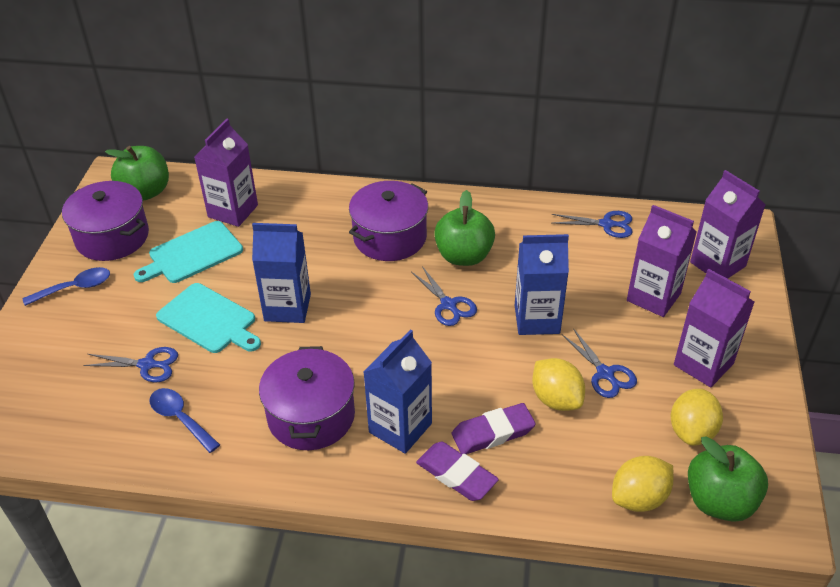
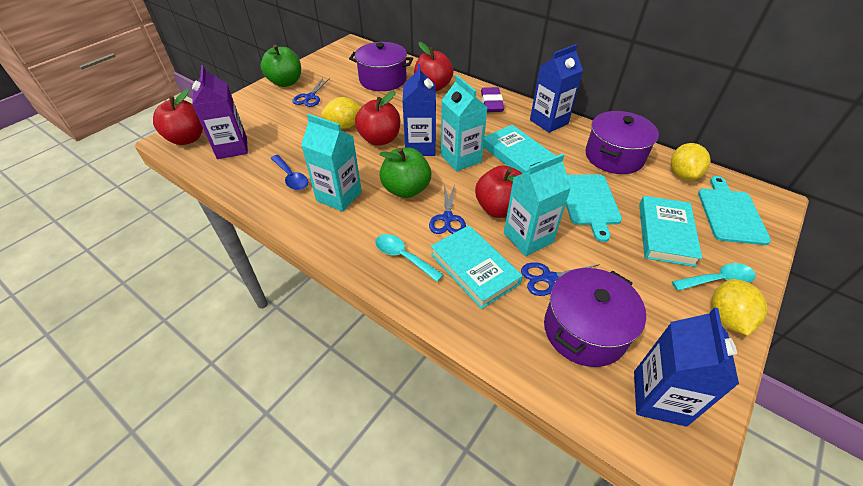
blue scissors: 4 -> 3
blue spoon: 2 -> 1
green apple: 3 -> 2
purple carton: 4 -> 1
purple eraser: 2 -> 1
red apple: 0 -> 4
turquoise book: 0 -> 3
turquoise carton: 0 -> 3
turquoise spoon: 0 -> 2

